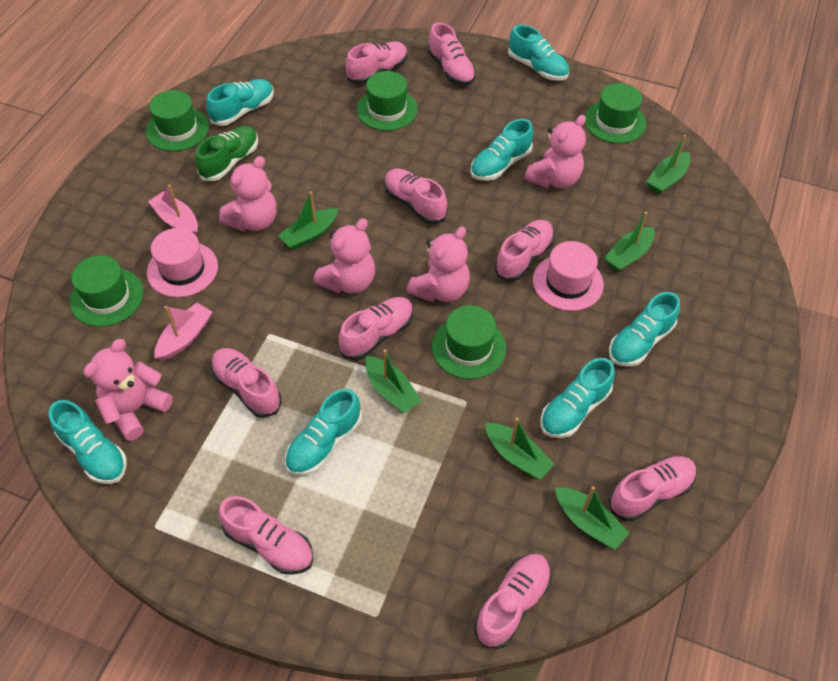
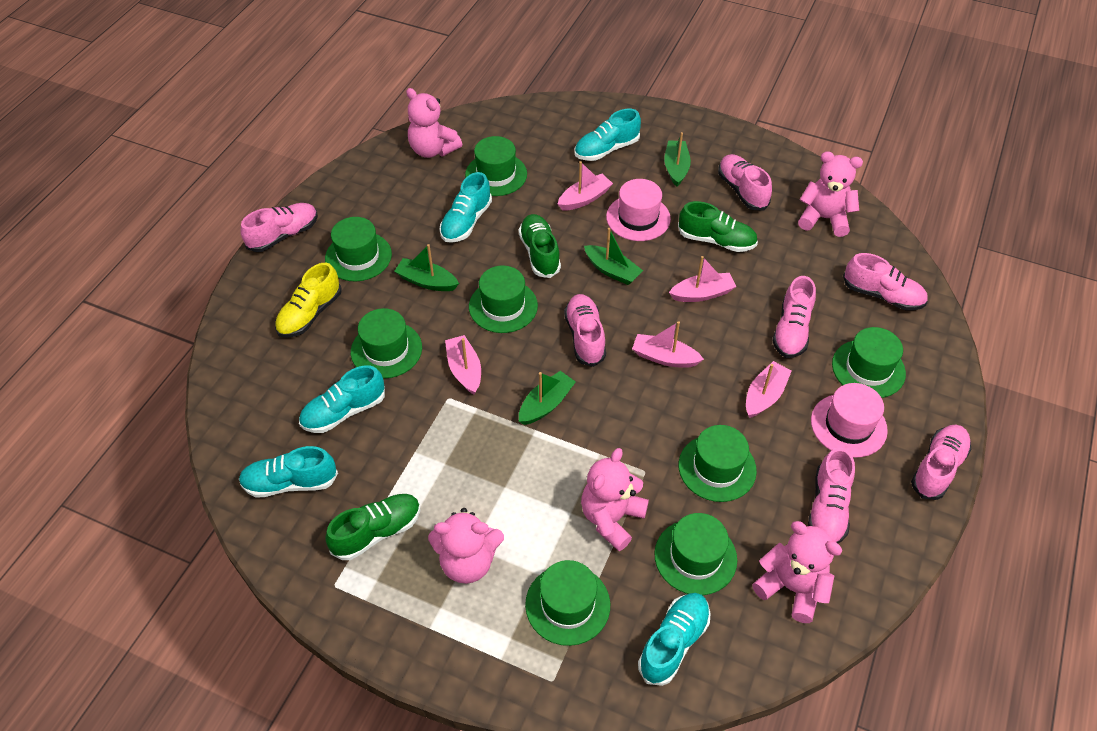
green boat: 6 -> 4
green hat: 5 -> 8
green shoe: 1 -> 3
pink boat: 2 -> 5
pink shoe: 9 -> 7
turquoise shoe: 7 -> 5
yellow shoe: 0 -> 1

